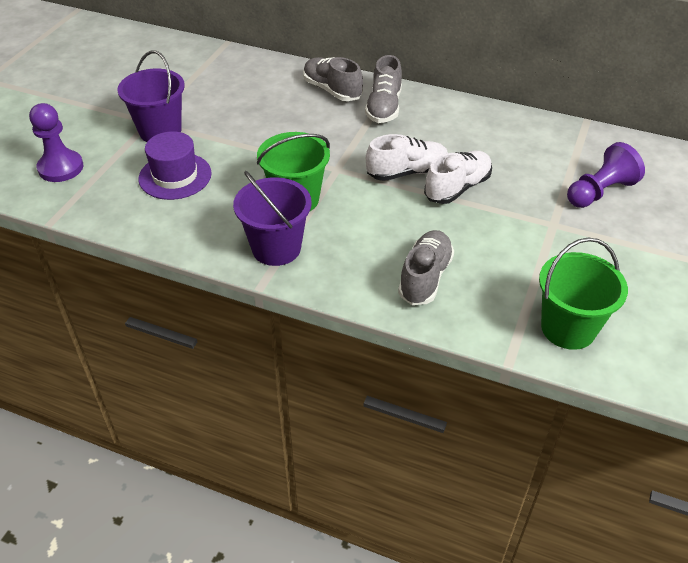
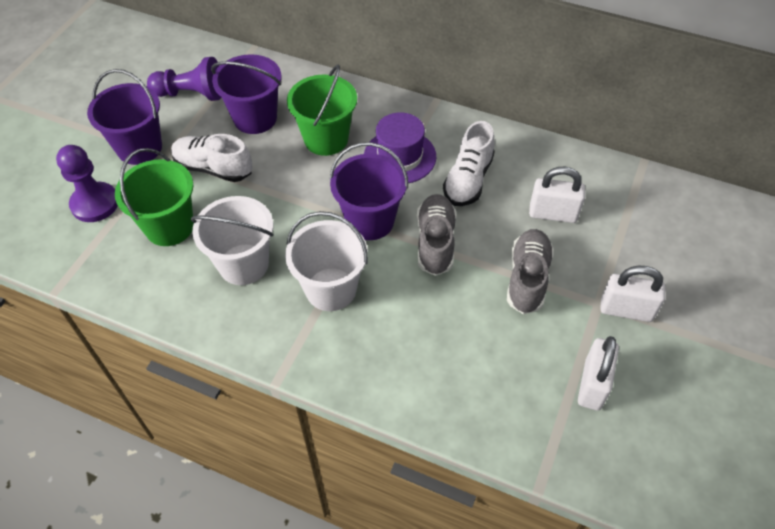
grey shoe: 3 -> 2
purple bucket: 2 -> 3
white bucket: 0 -> 2
white padlock: 0 -> 3

